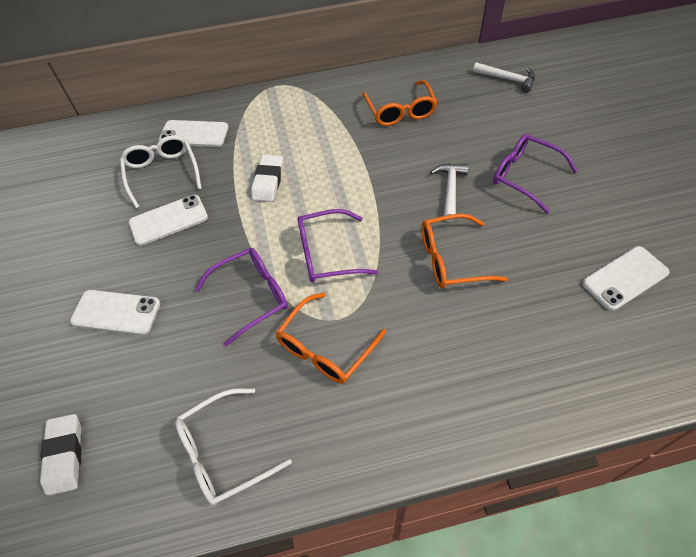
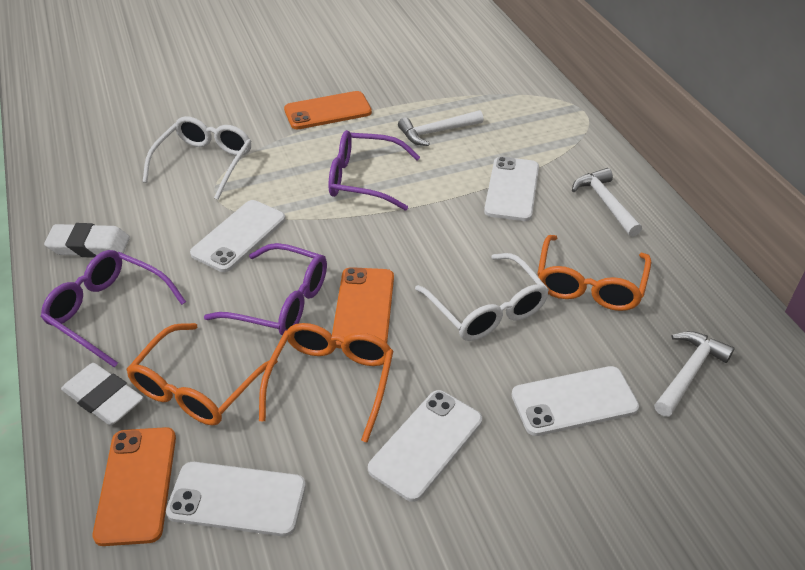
orange phone: 0 -> 3
white hammer: 2 -> 3
white phone: 4 -> 5

